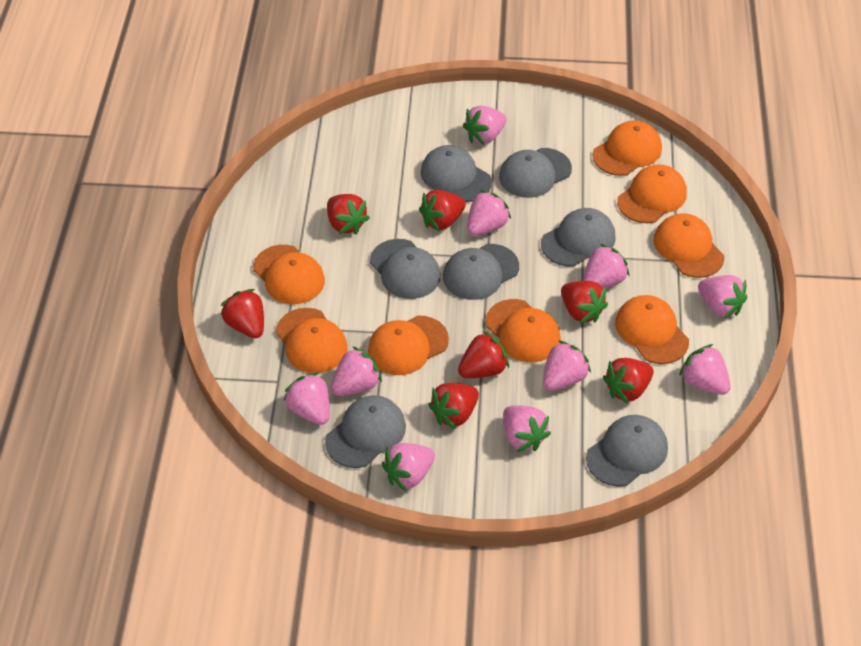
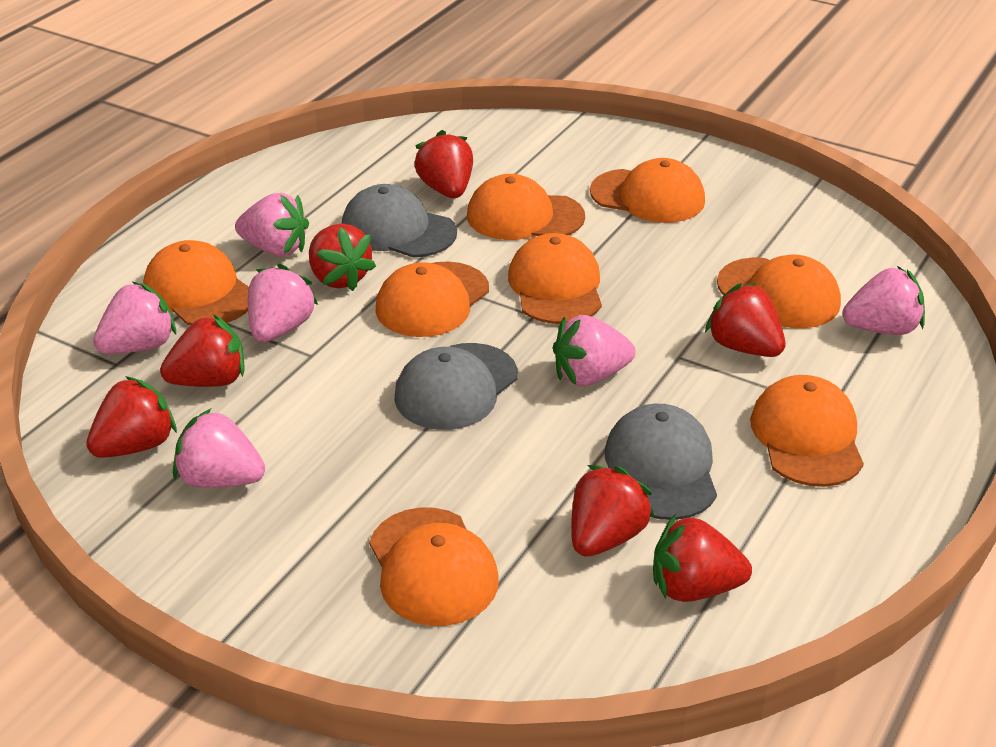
grey cap: 7 -> 3
pink strawberry: 10 -> 6

